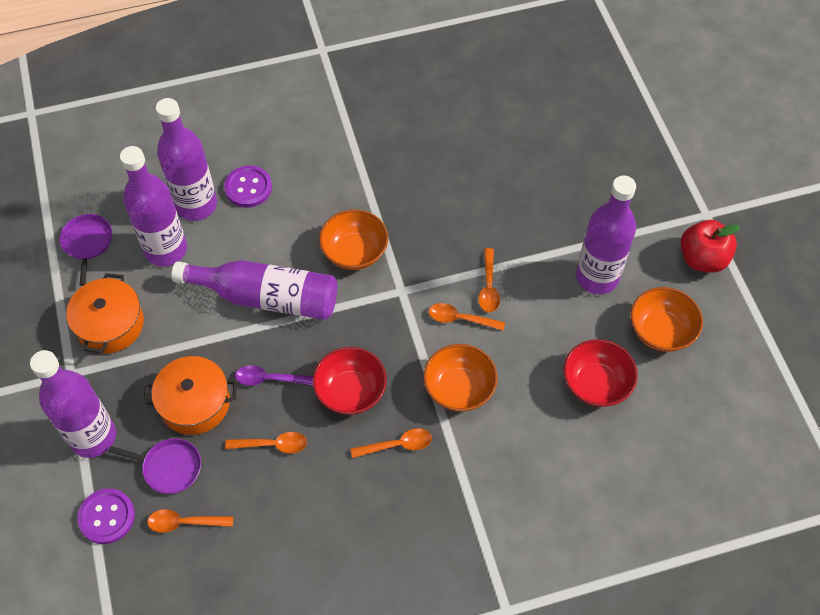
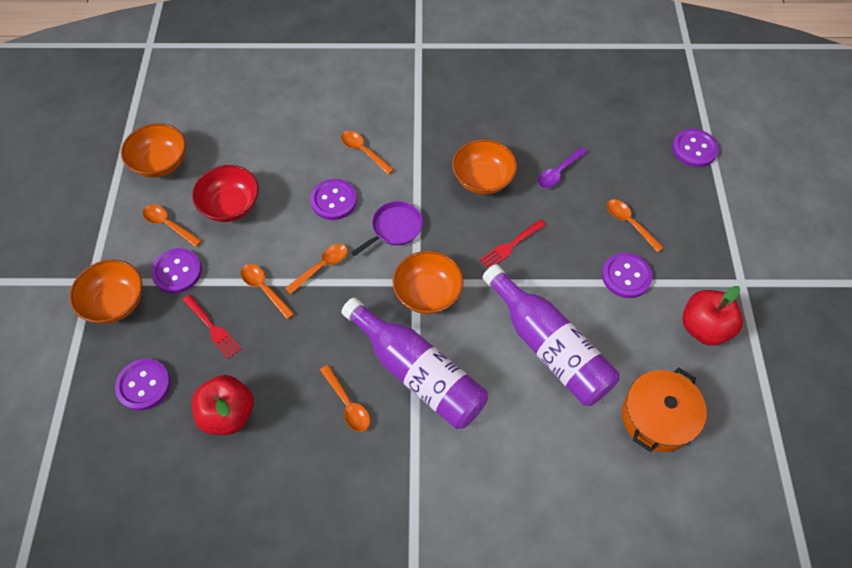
orange bowl: 3 -> 4
orange pot: 2 -> 1
orange spoon: 5 -> 6
purple bottle: 5 -> 2
purple button: 2 -> 5
purple pan: 2 -> 1
red apple: 1 -> 2
red bowl: 2 -> 1
red fork: 0 -> 2

